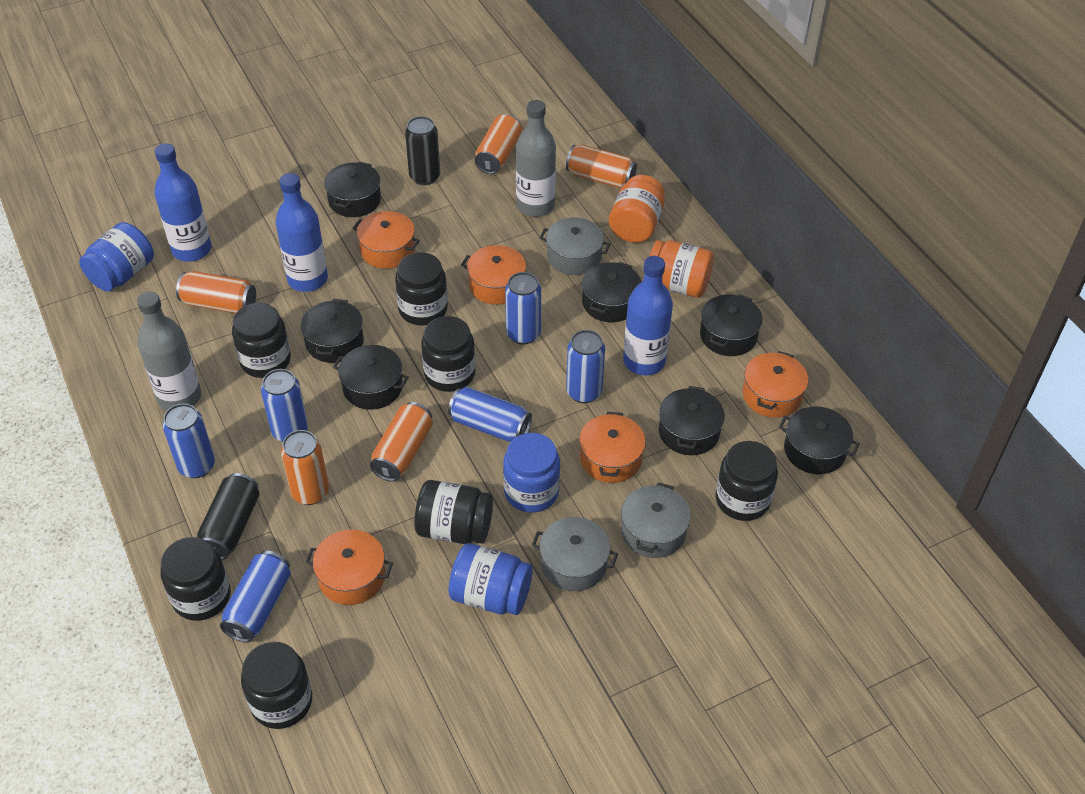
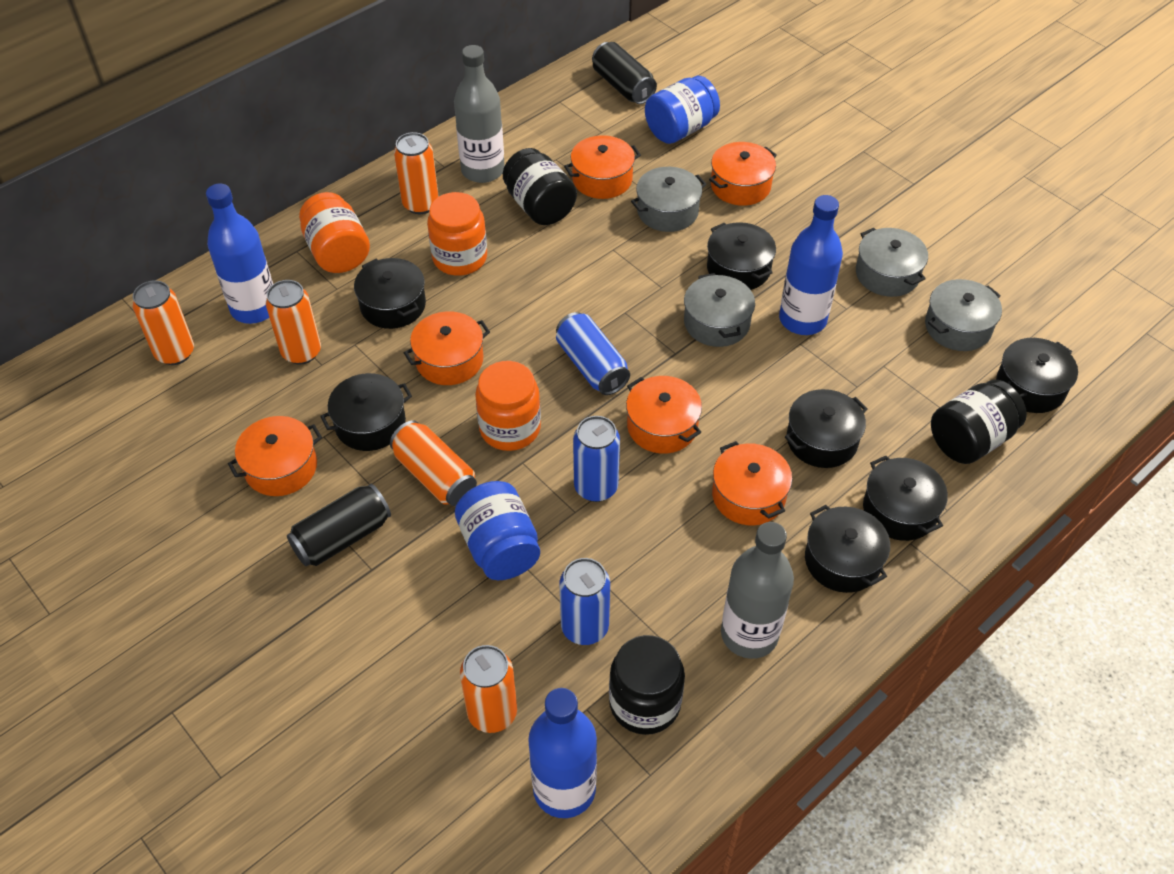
black jar: 7 -> 3
blue can: 6 -> 3
blue jar: 3 -> 2
grey pot: 3 -> 4
orange jar: 2 -> 3
orange pot: 5 -> 6

